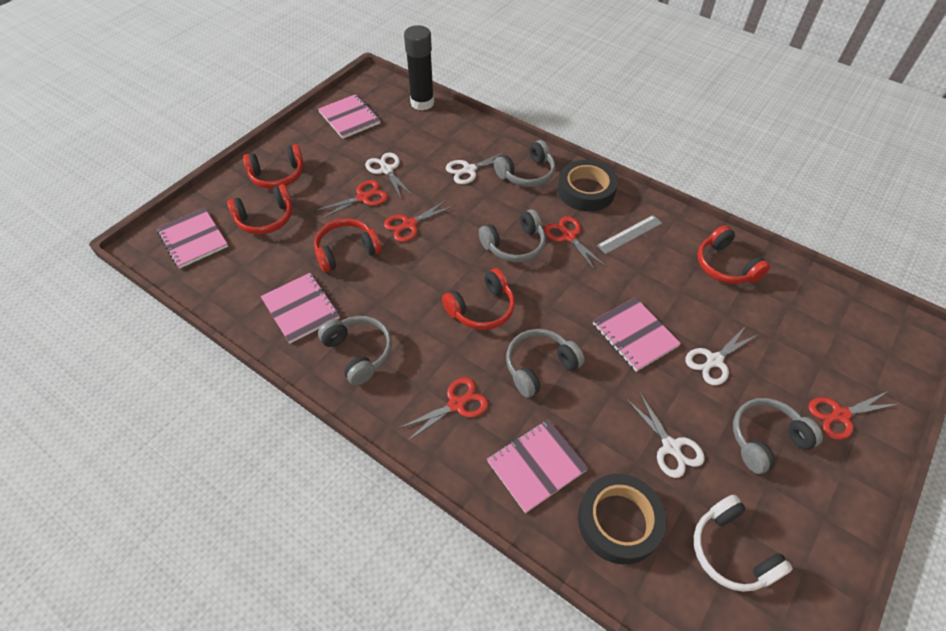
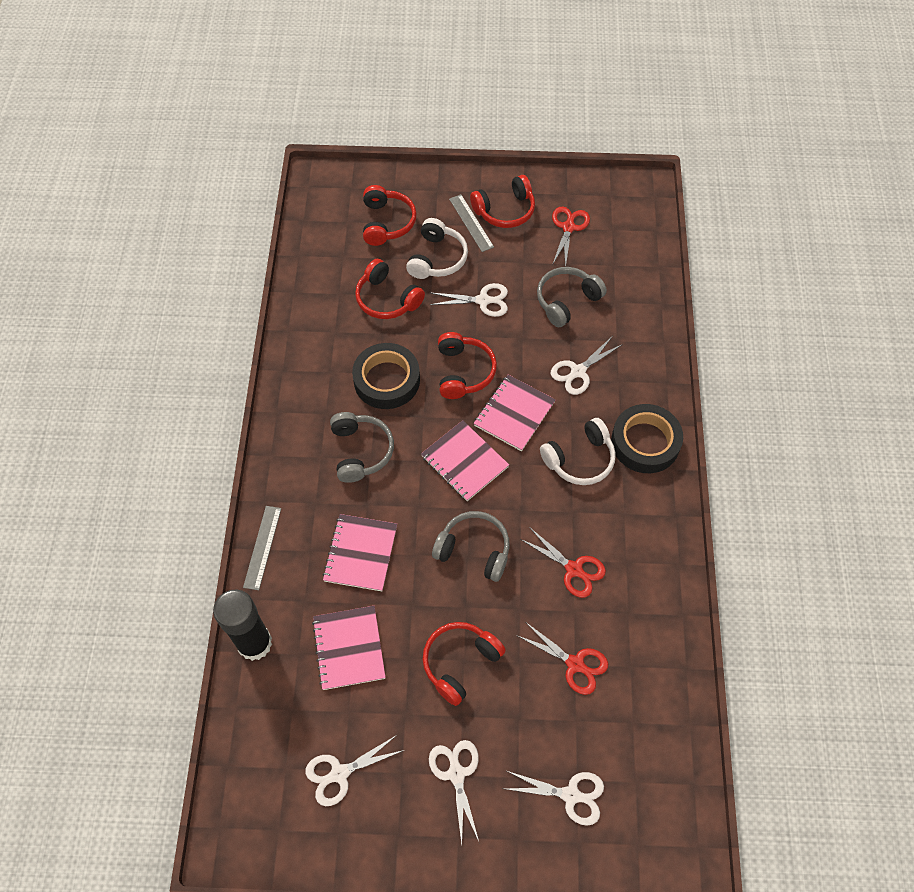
grey headphones: 5 -> 3
grey ruler: 1 -> 2
pink notebook: 5 -> 4
red scissors: 5 -> 3
white headphones: 1 -> 2
white scissors: 4 -> 5

